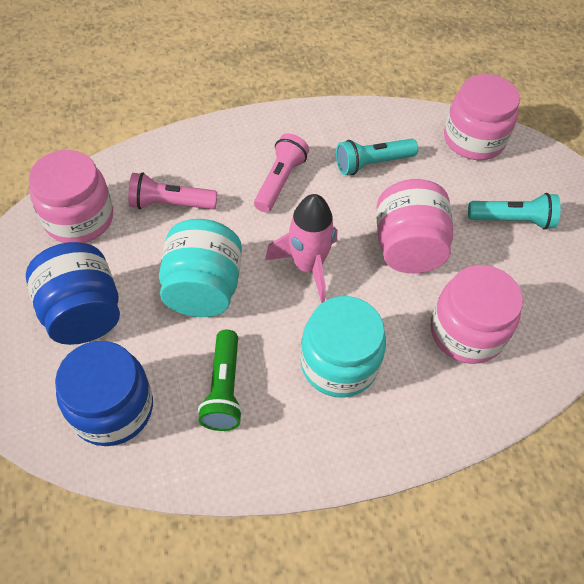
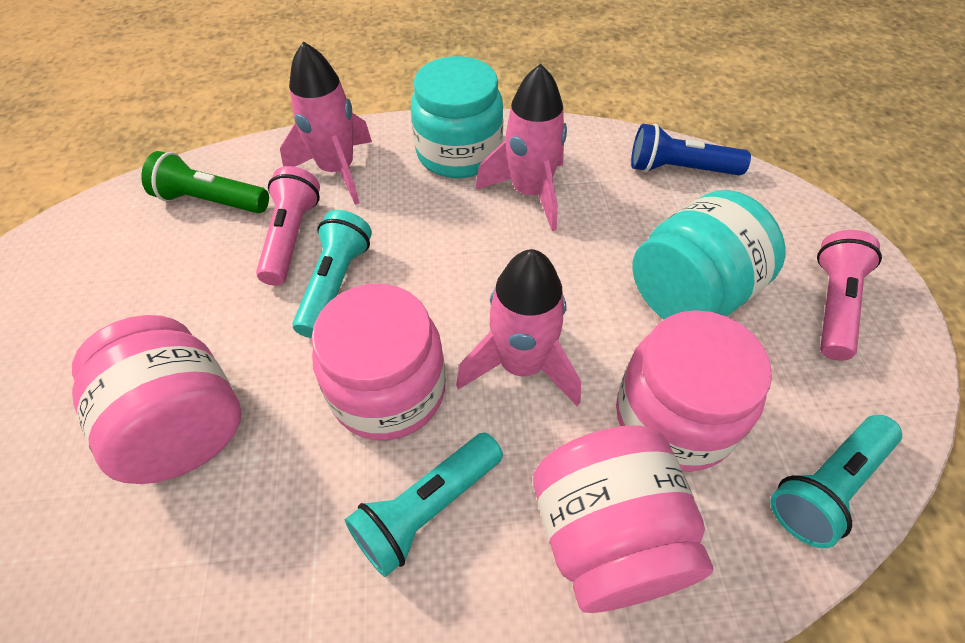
blue flashlight: 0 -> 1
blue jar: 2 -> 0
pink rocket: 1 -> 3
turquoise flashlight: 2 -> 3

